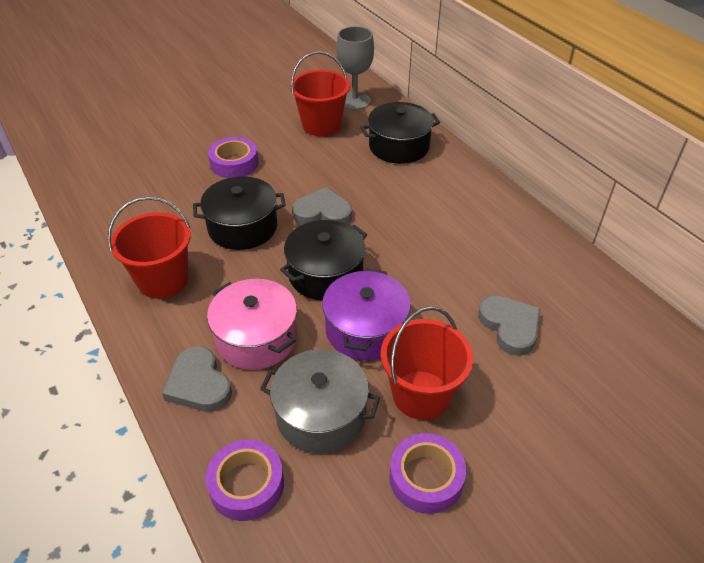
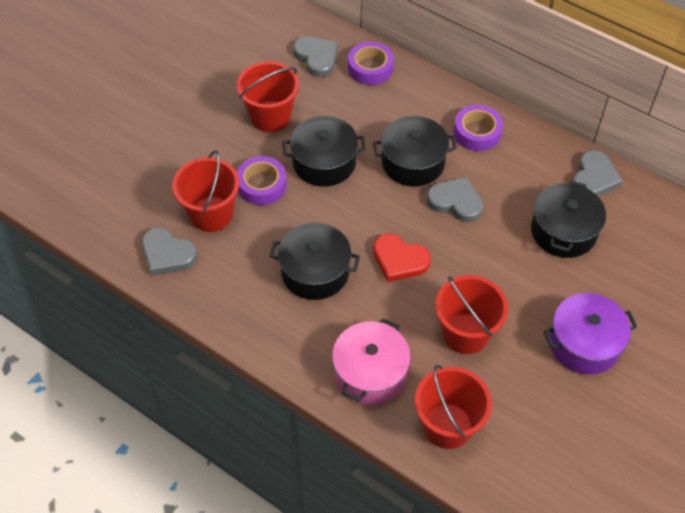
black pot: 3 -> 4
grey goblet: 1 -> 0
grey heart: 3 -> 4
grey pot: 1 -> 0
red bucket: 3 -> 4
red heart: 0 -> 1

